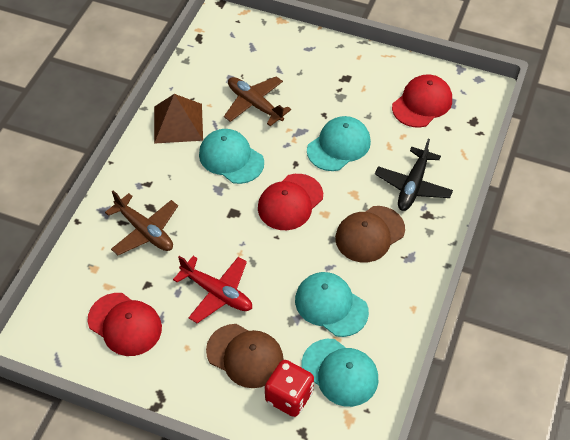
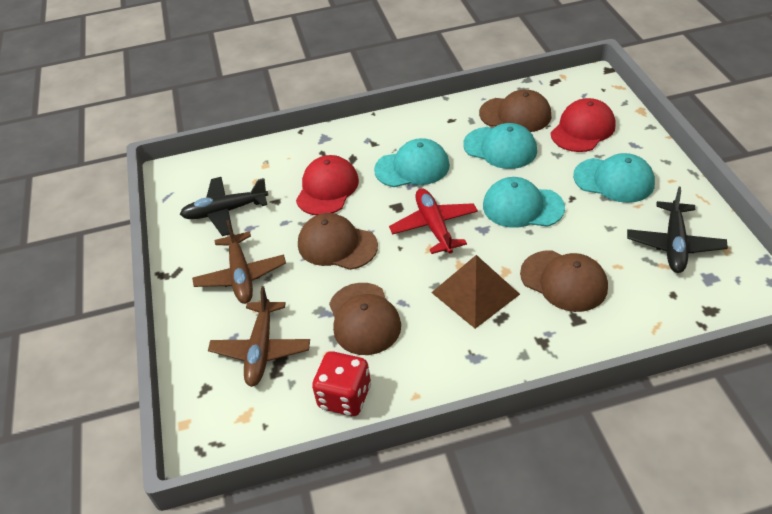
black plane: 1 -> 2
brown cap: 2 -> 4
red cap: 3 -> 2

